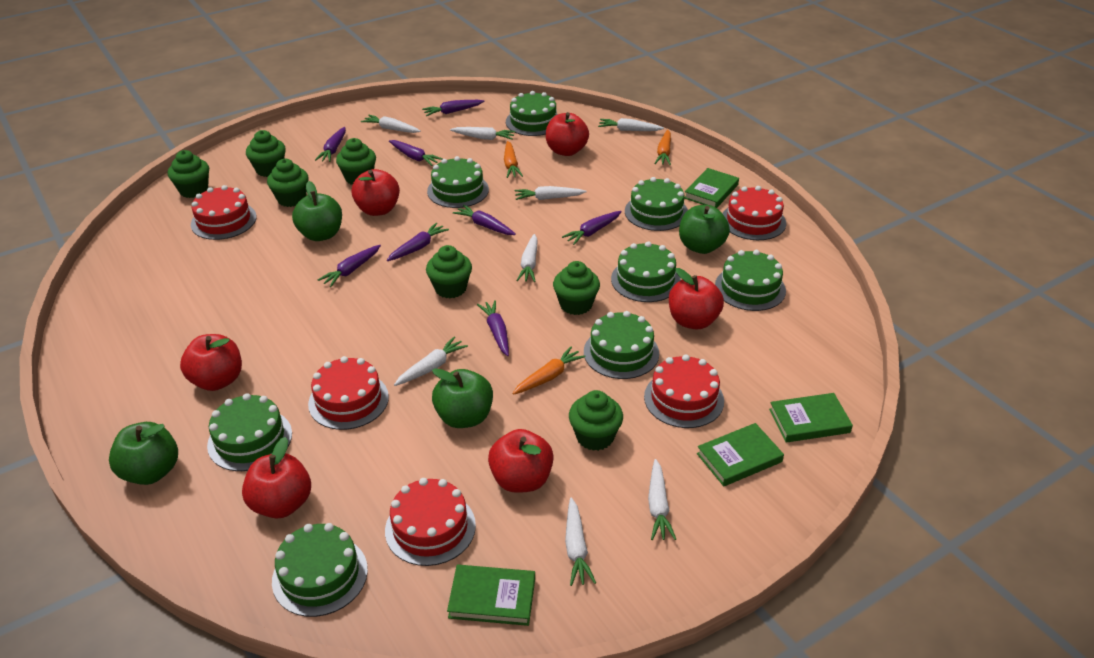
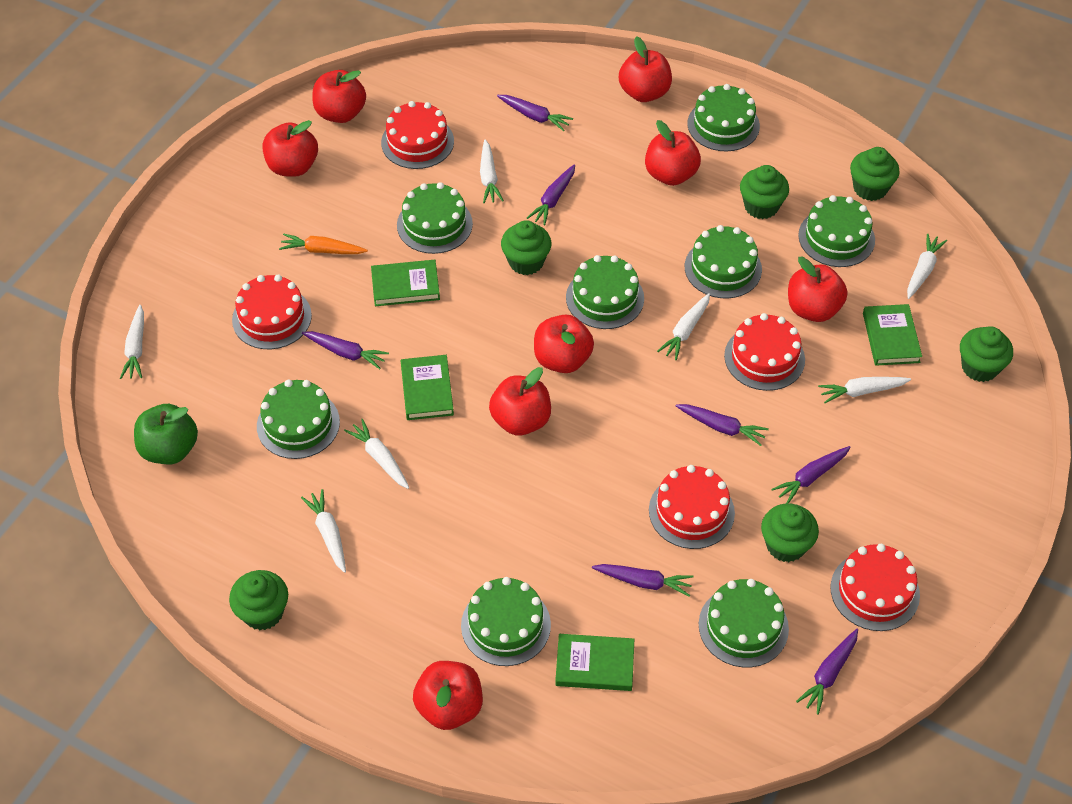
green apple: 4 -> 1
green cupcake: 7 -> 6
orange carrot: 3 -> 1
purple carrot: 8 -> 7
red apple: 6 -> 8
white carrot: 8 -> 7

